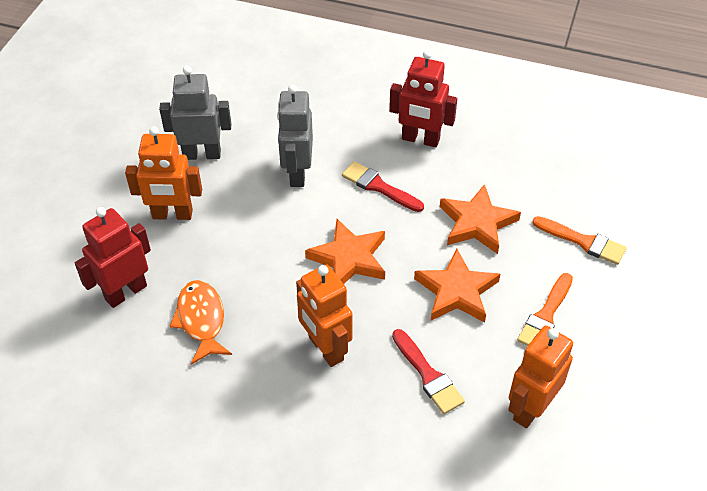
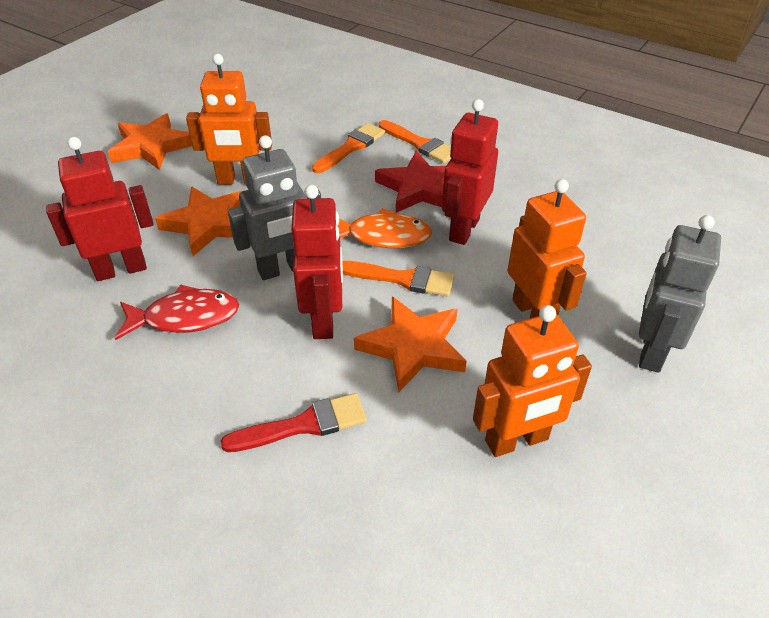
orange brush: 2 -> 3
red brush: 2 -> 1
red fish: 0 -> 1
red robot: 2 -> 3
red star: 0 -> 1

